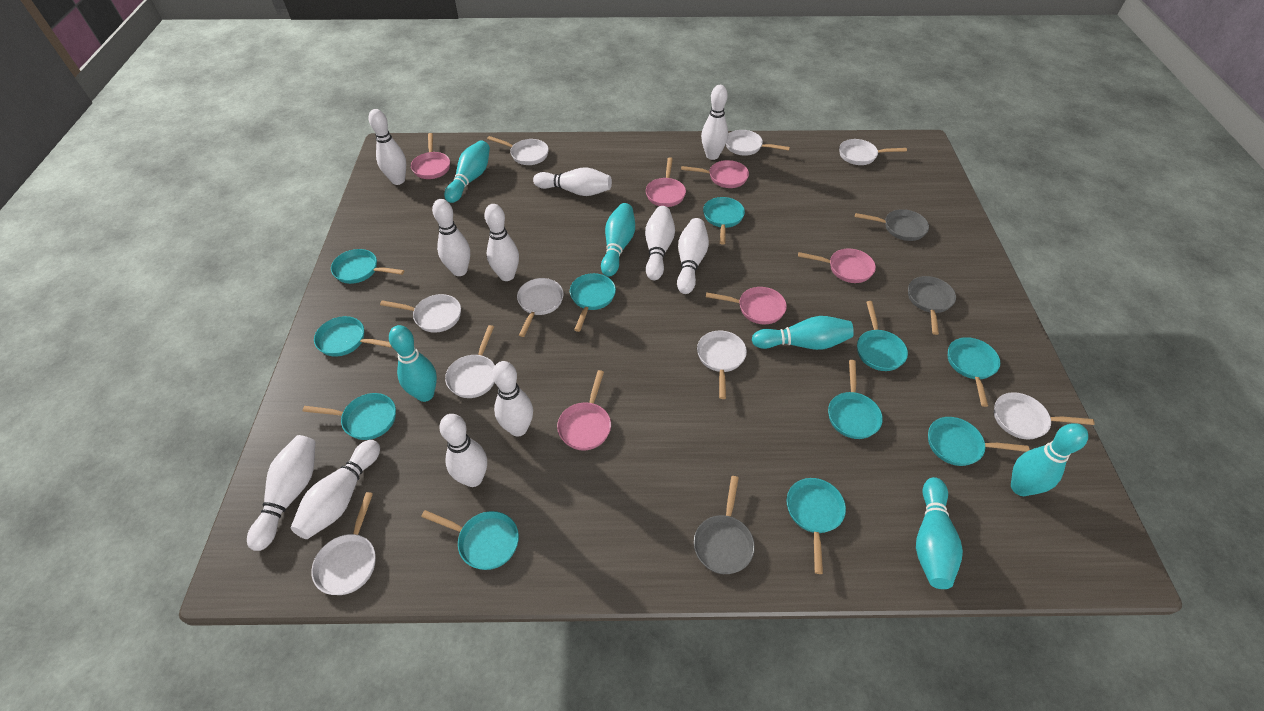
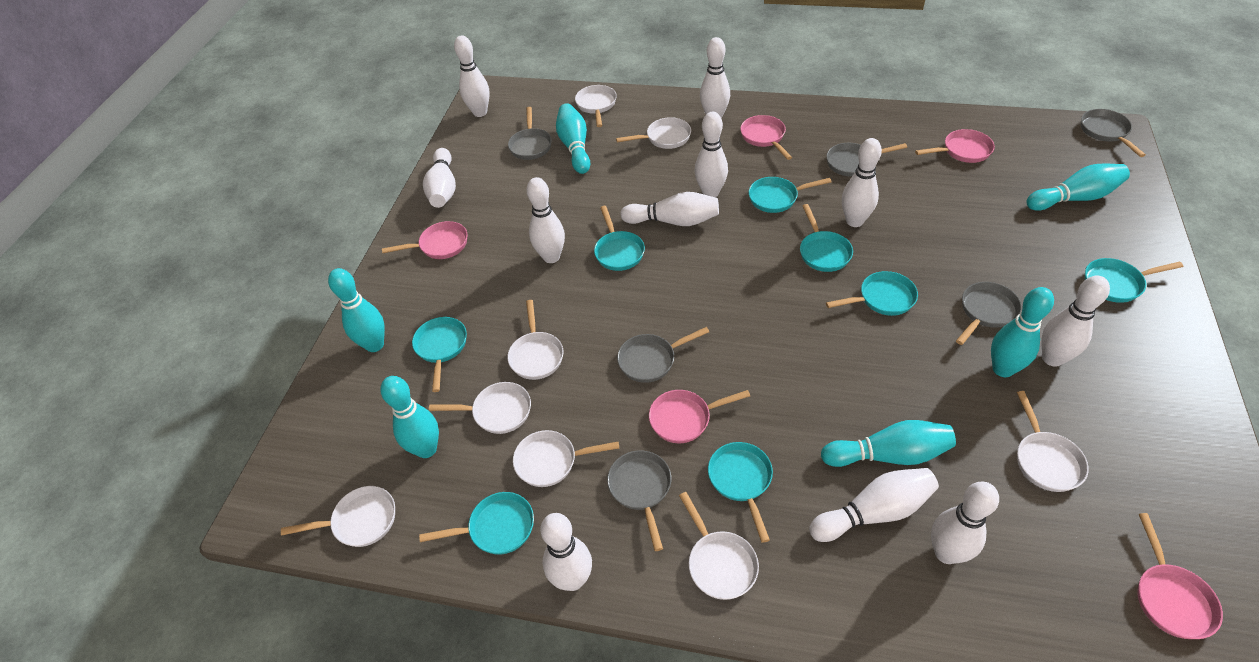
grey pan: 3 -> 6
pink pan: 6 -> 5
turquoise pan: 11 -> 8
white pan: 9 -> 8

